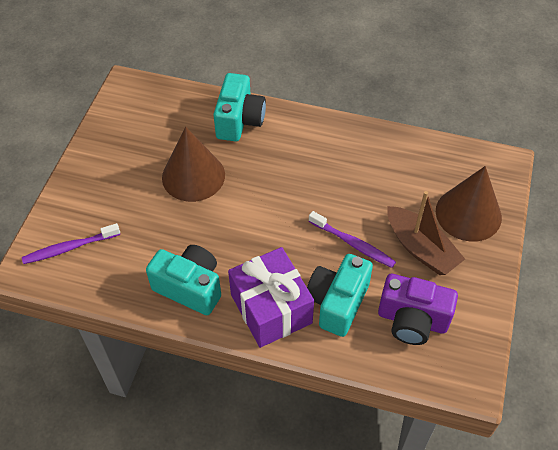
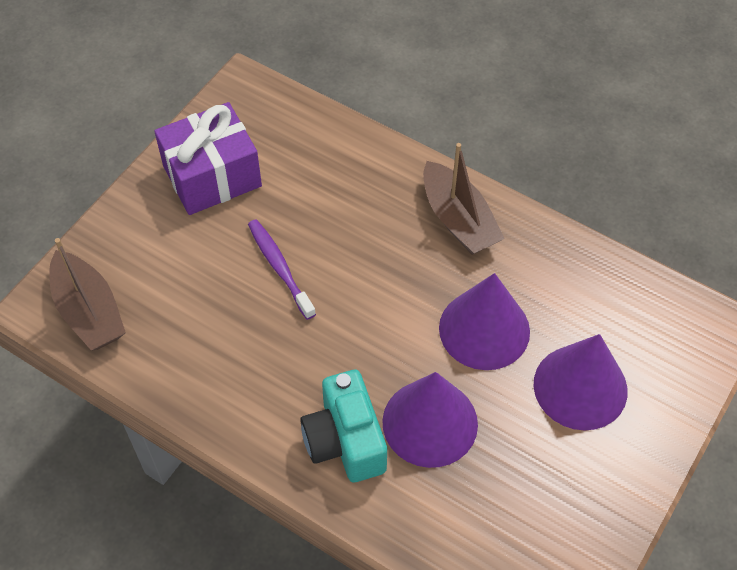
brown boat: 1 -> 2
brown cone: 2 -> 0
purple camera: 1 -> 0
purple cone: 0 -> 3
purple toothbrush: 2 -> 1
turquoise camera: 3 -> 1

